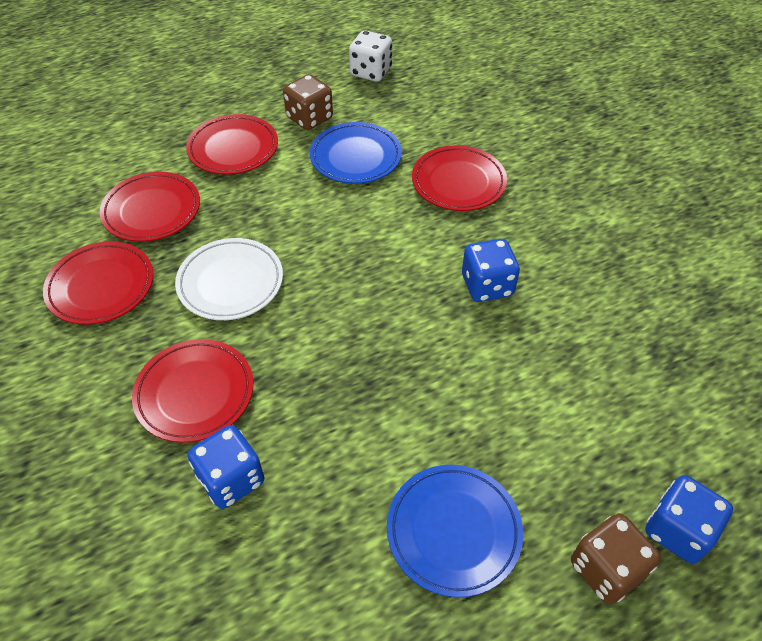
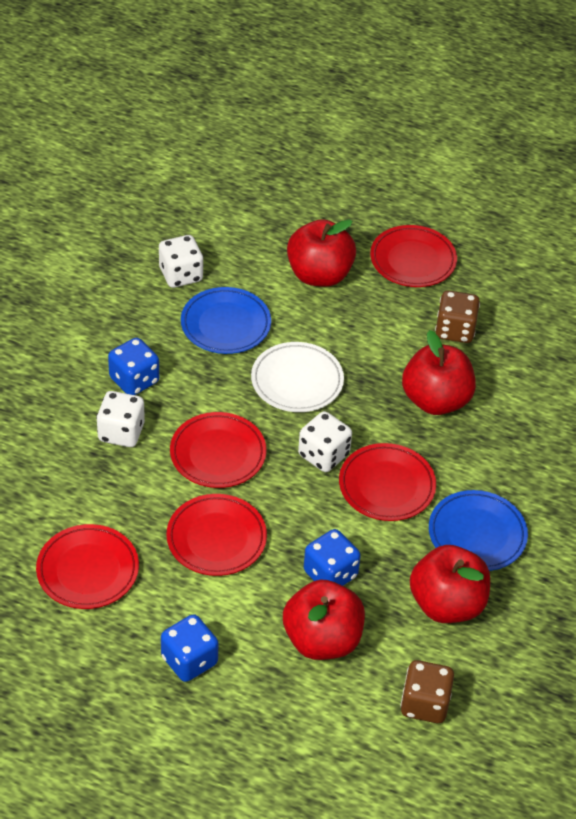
red apple: 0 -> 4
white dice: 1 -> 3

